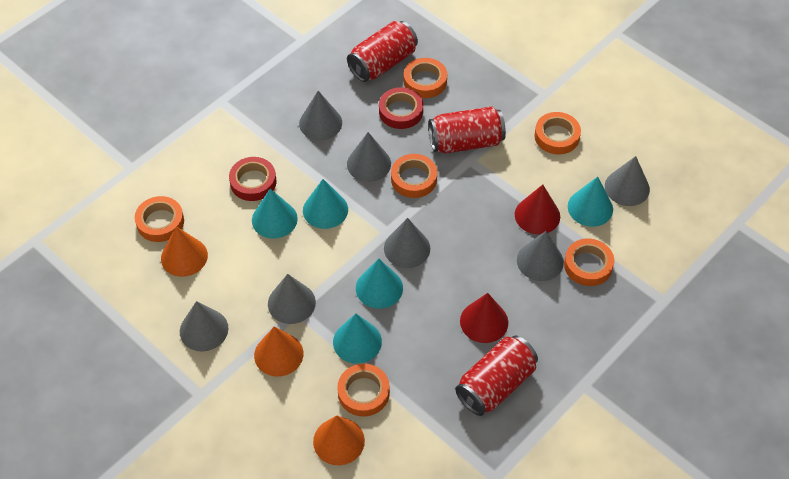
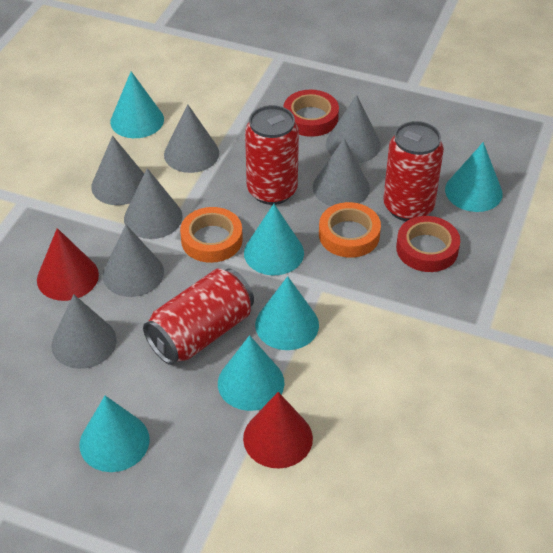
orange cone: 3 -> 0
orange tape: 6 -> 2
turquoise cone: 5 -> 6

